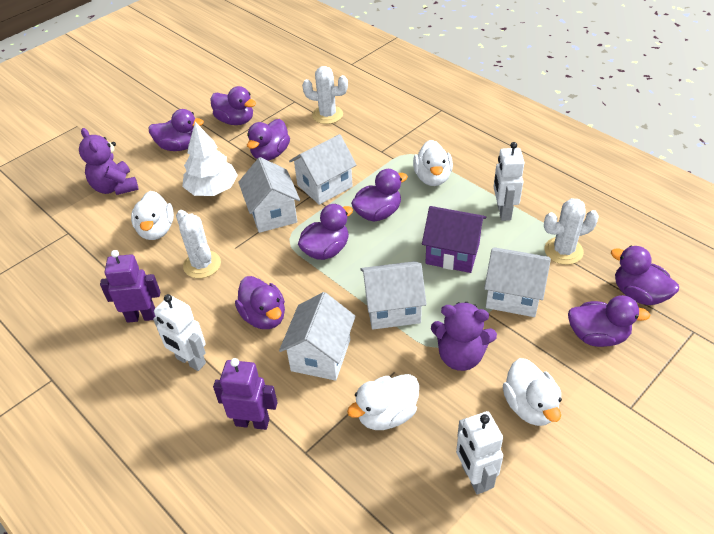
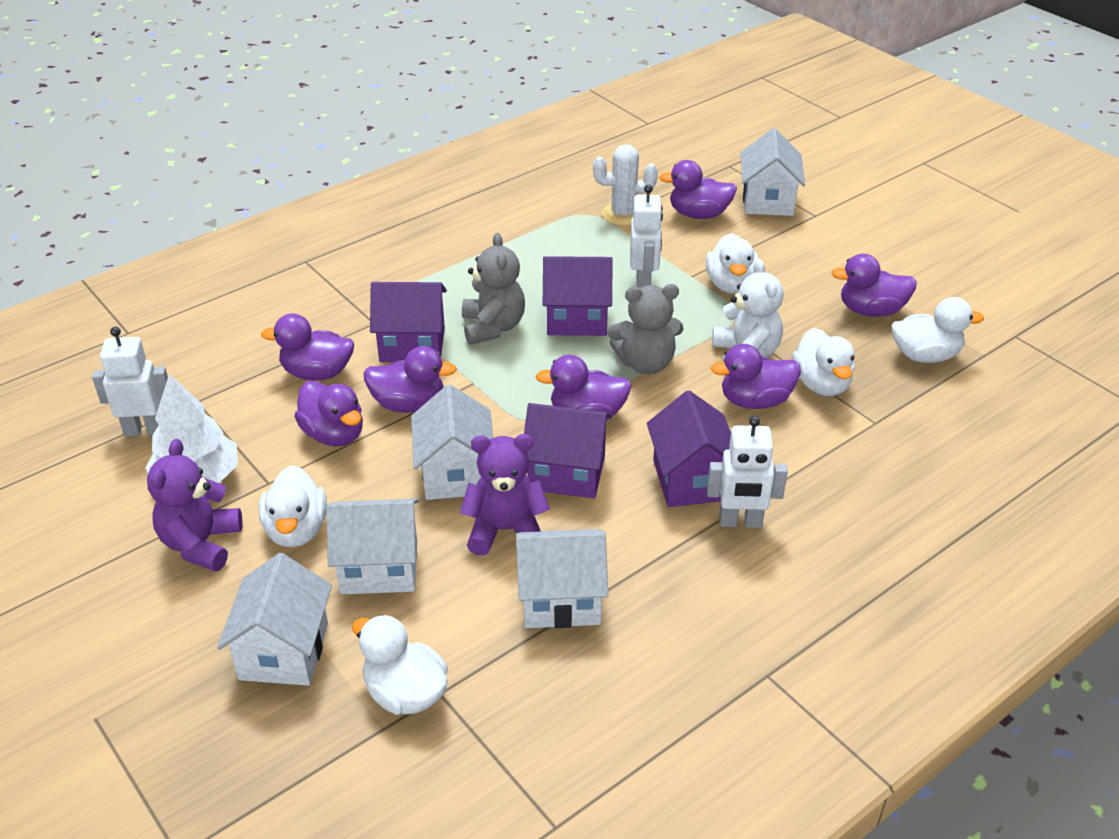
grey teddy bear: 0 -> 2
purple duck: 8 -> 7
purple house: 1 -> 4
purple robot: 2 -> 0
white cactus: 3 -> 1
white duck: 4 -> 5
white teddy bear: 0 -> 1

